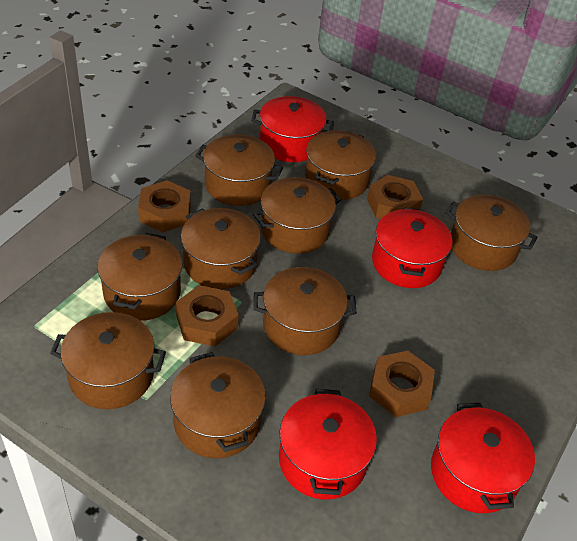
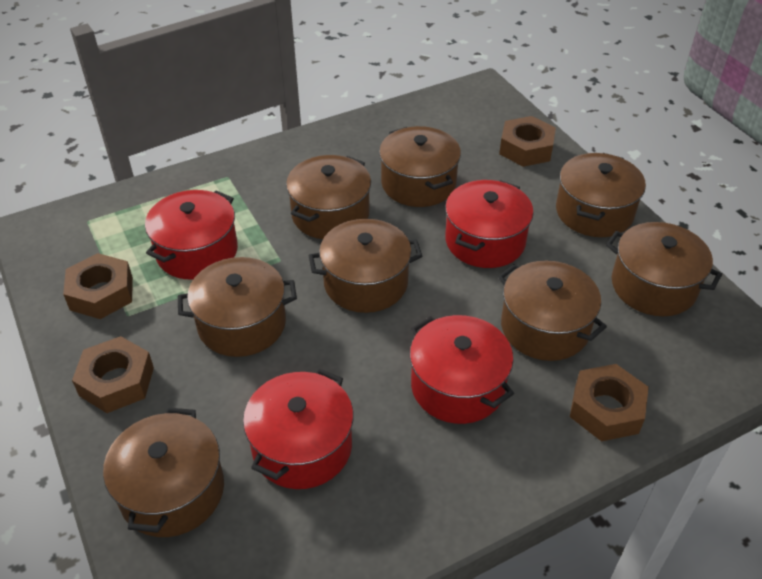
brown pot: 9 -> 8

